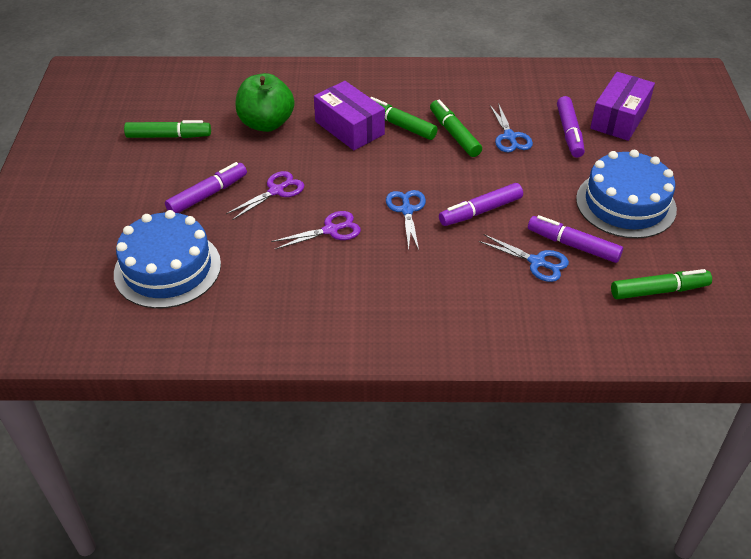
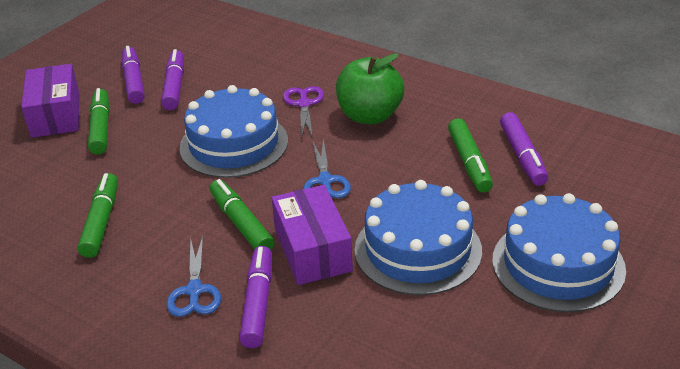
blue cake: 2 -> 3
blue scissors: 3 -> 2
purple scissors: 2 -> 1

